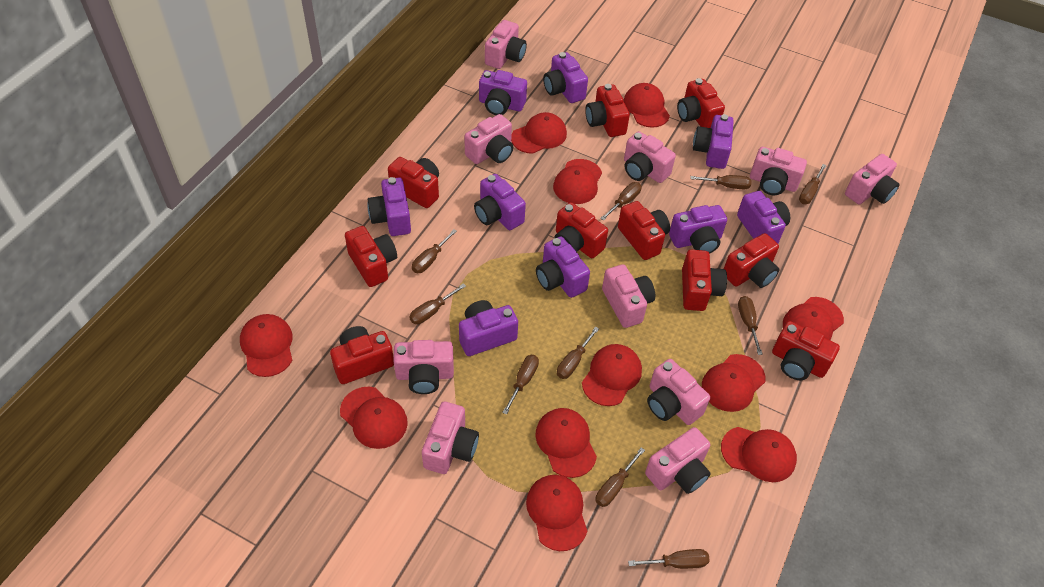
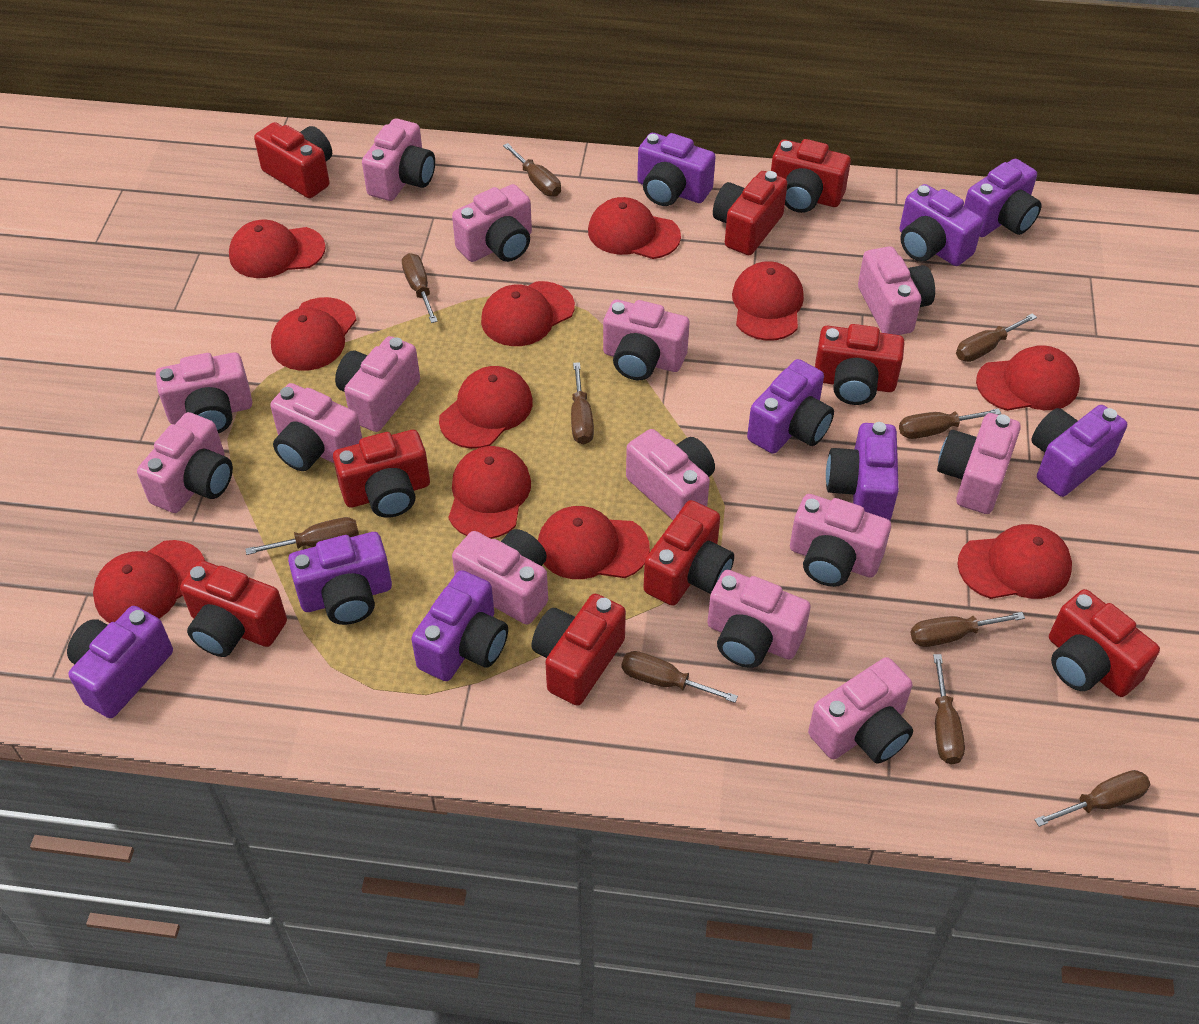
pink camera: 10 -> 14
red camera: 10 -> 9

